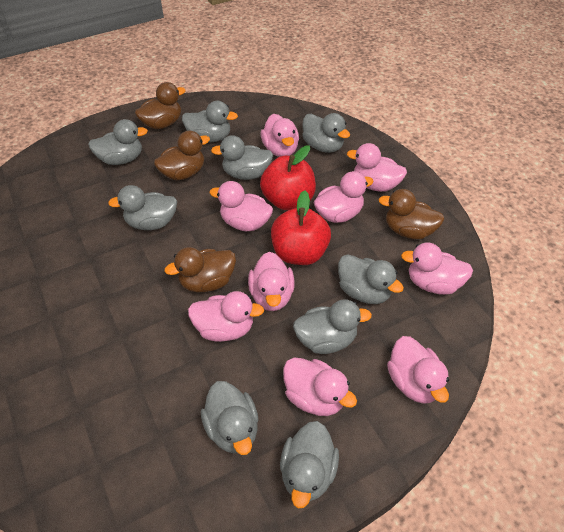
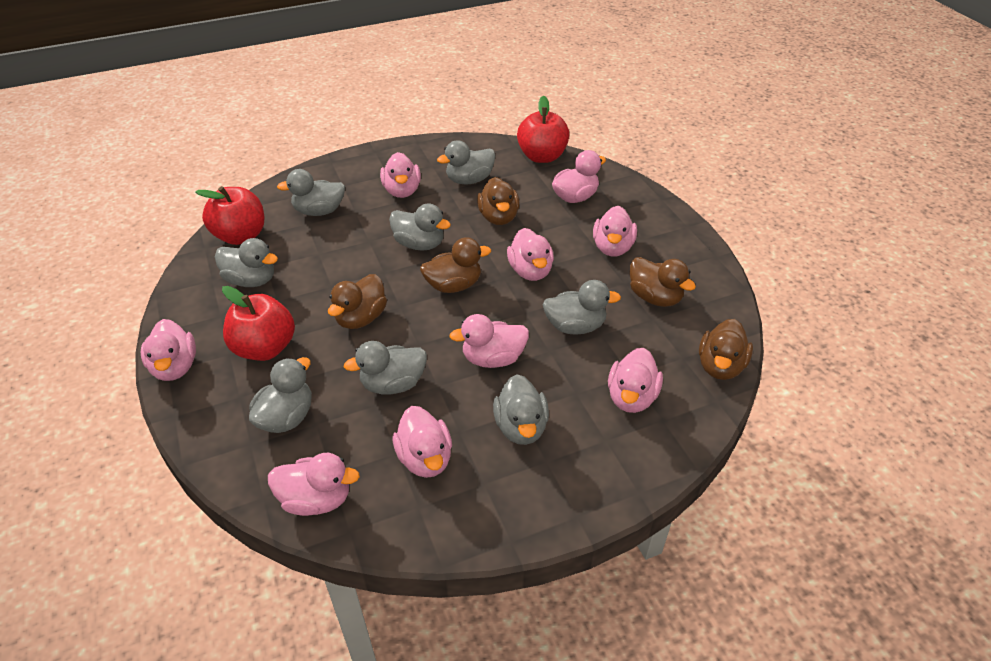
brown duck: 4 -> 5
grey duck: 9 -> 8
red apple: 2 -> 3

